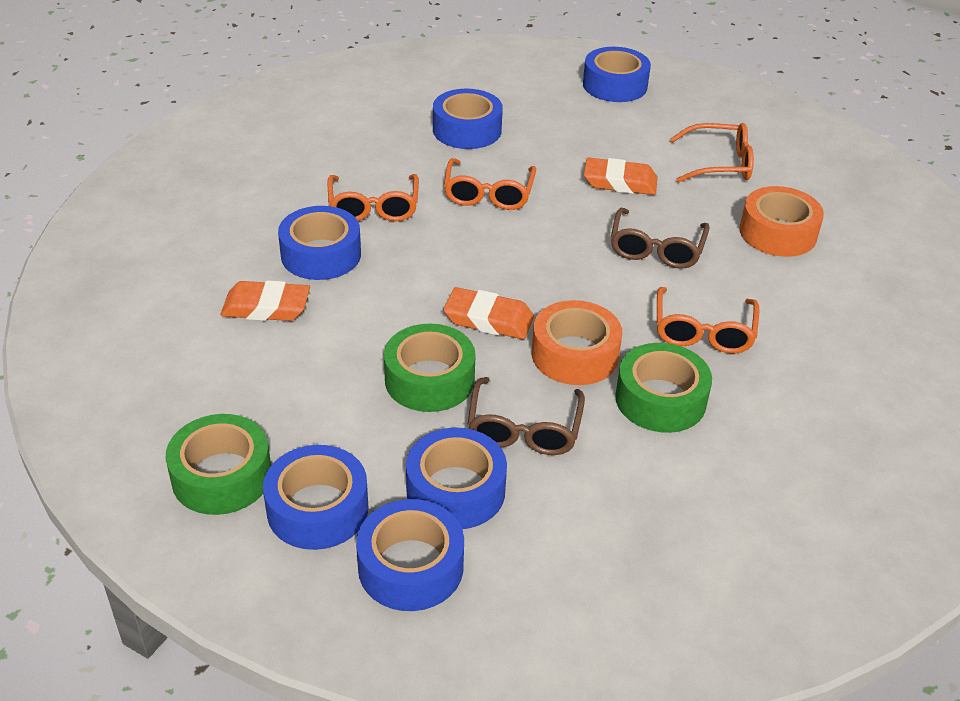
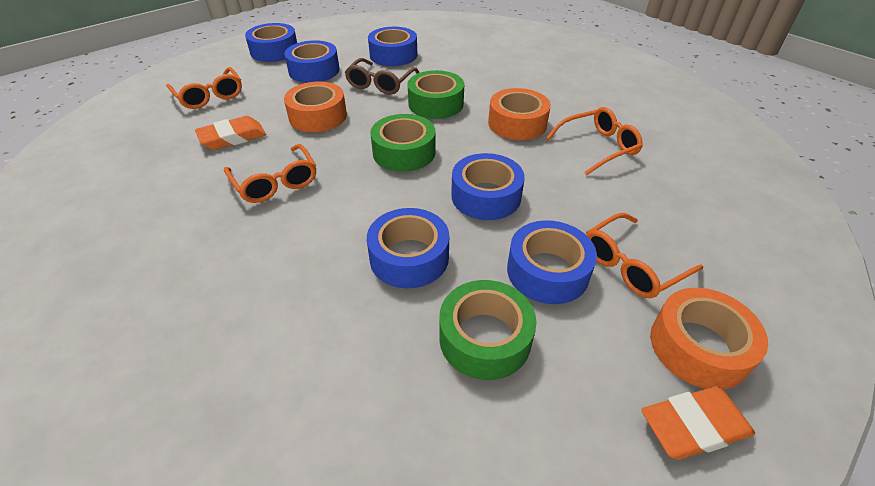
brown glasses: 2 -> 1
orange eraser: 3 -> 2
orange tape: 2 -> 3

